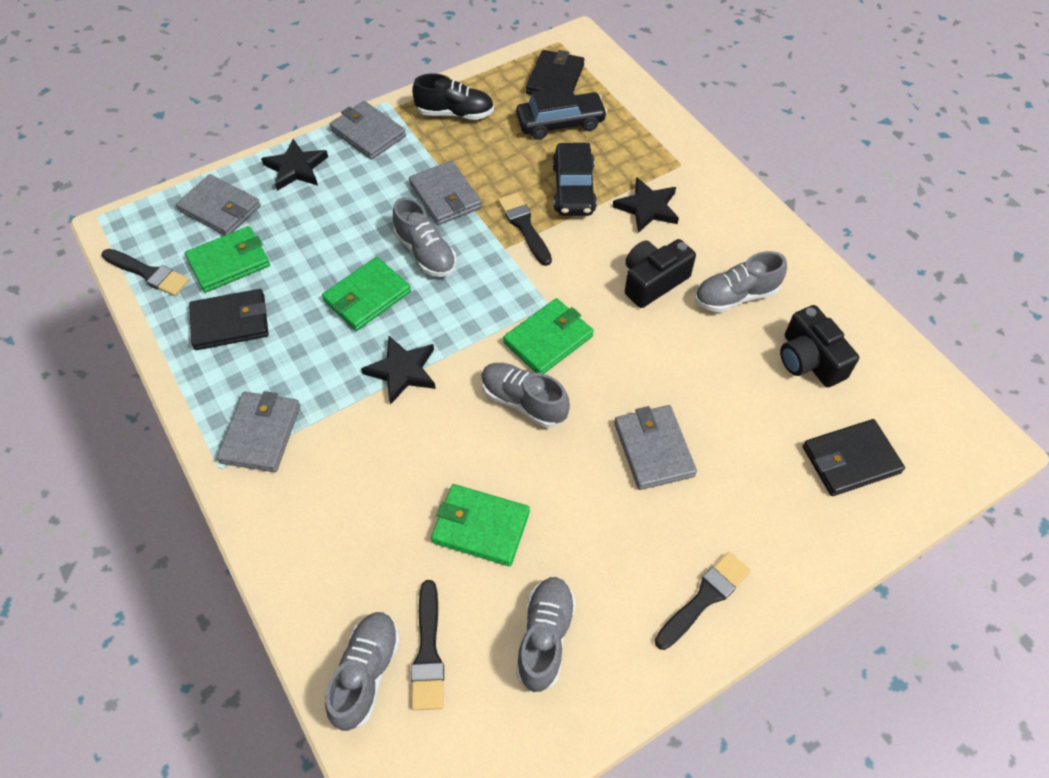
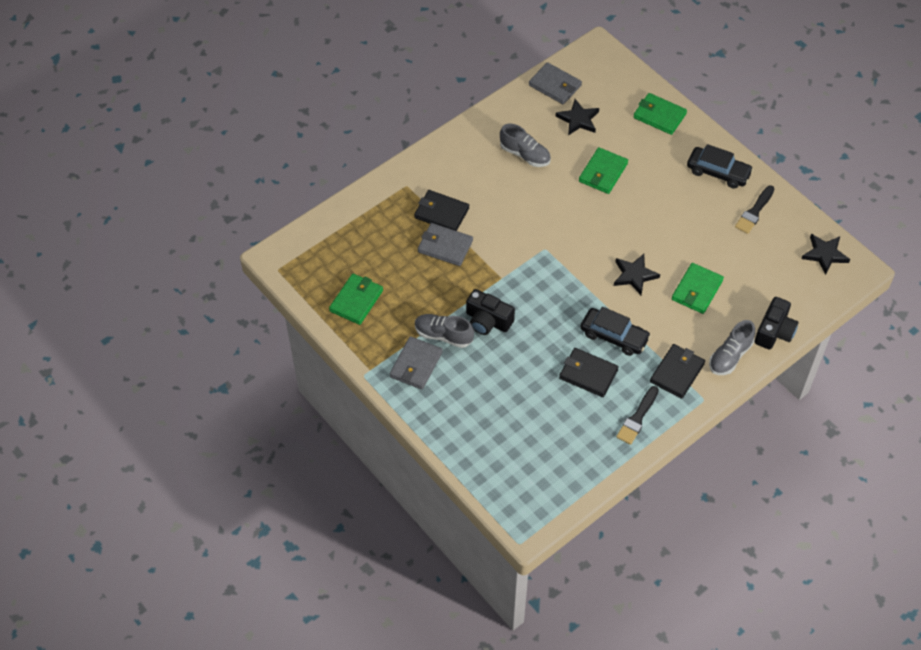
black brush: 4 -> 2
black shoe: 1 -> 0
grey shoe: 5 -> 3
grey wallet: 5 -> 3

